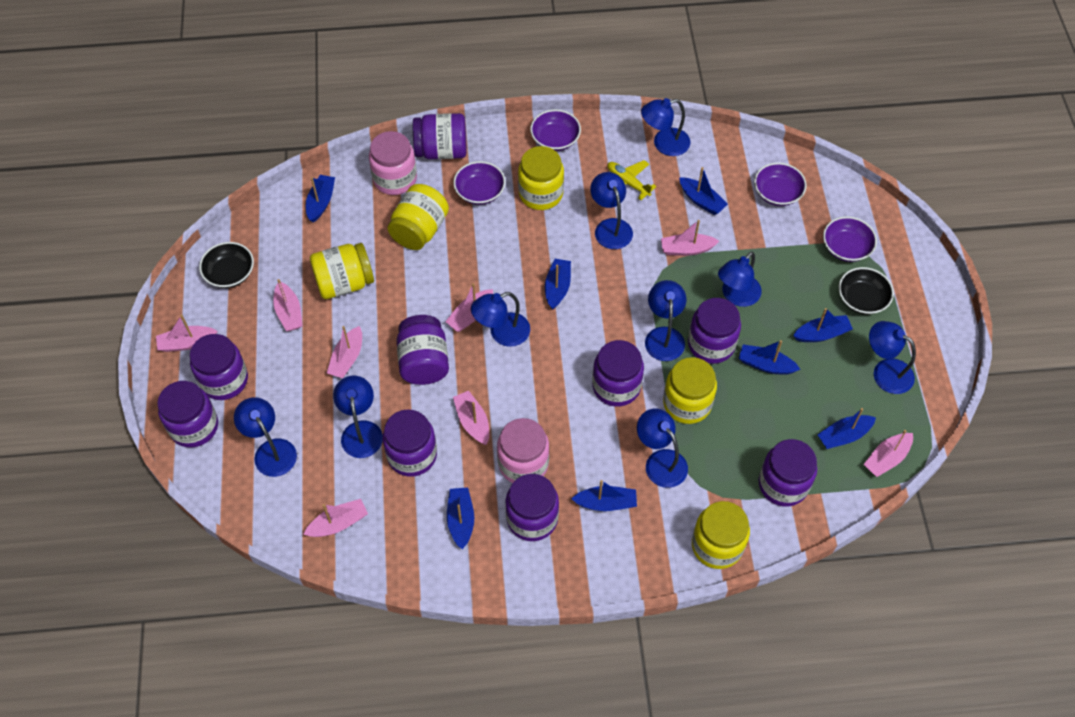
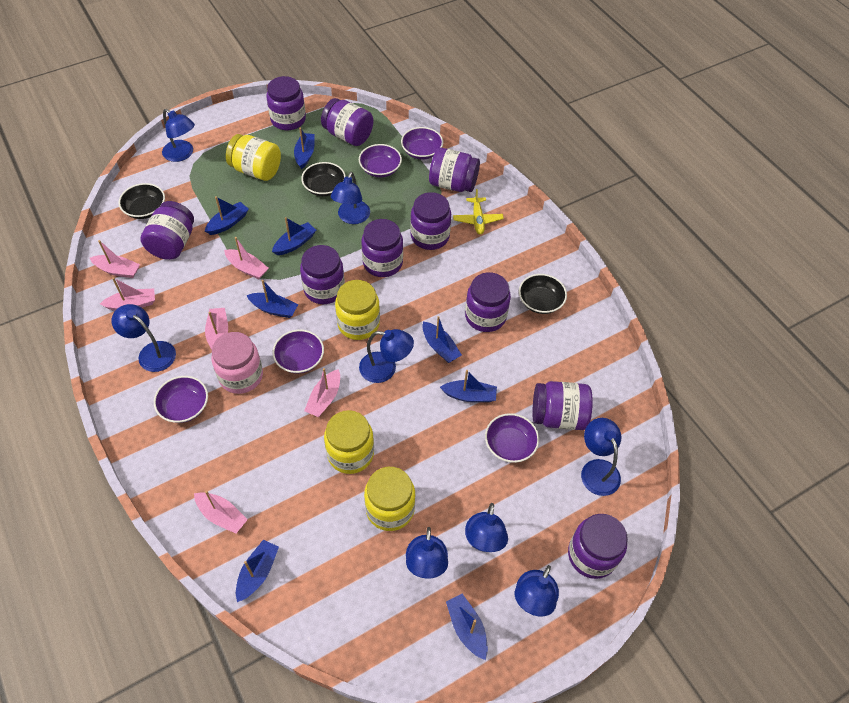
black bowl: 2 -> 3
blue lamp: 9 -> 8
pink boat: 8 -> 6
pink jar: 2 -> 1
purple bowl: 4 -> 5
purple jar: 9 -> 10
yellow jar: 5 -> 4

